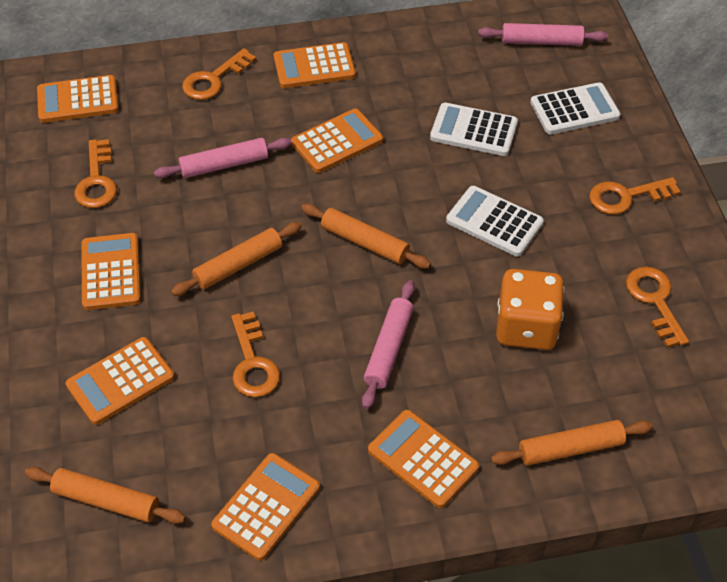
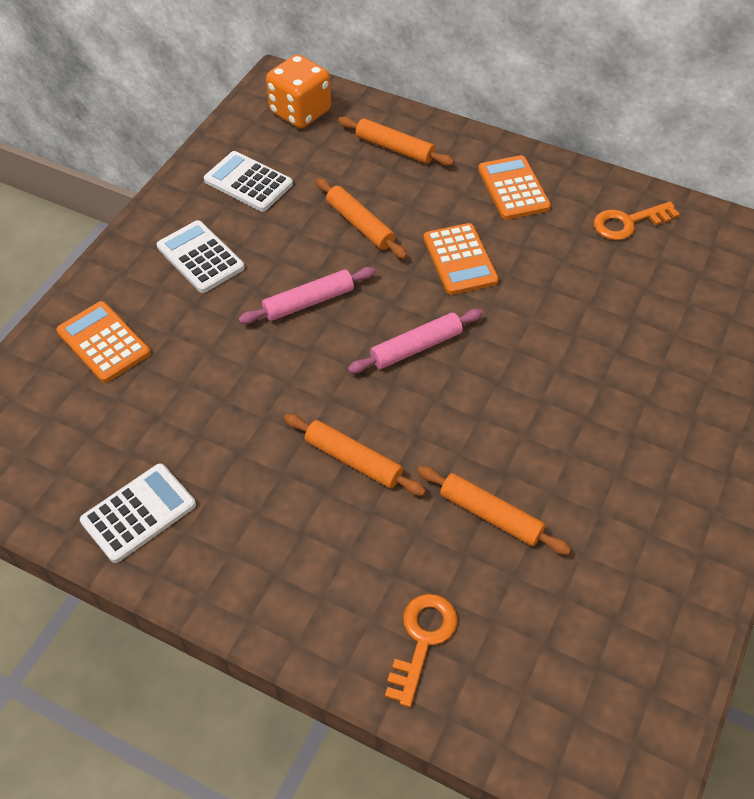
orange calculator: 7 -> 3
orange key: 5 -> 2
pink rolling pin: 3 -> 2

